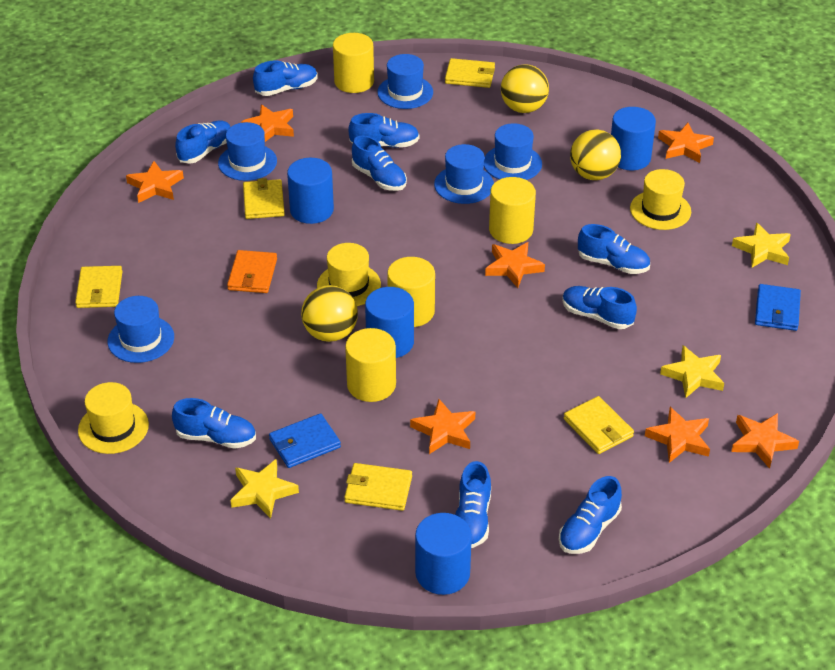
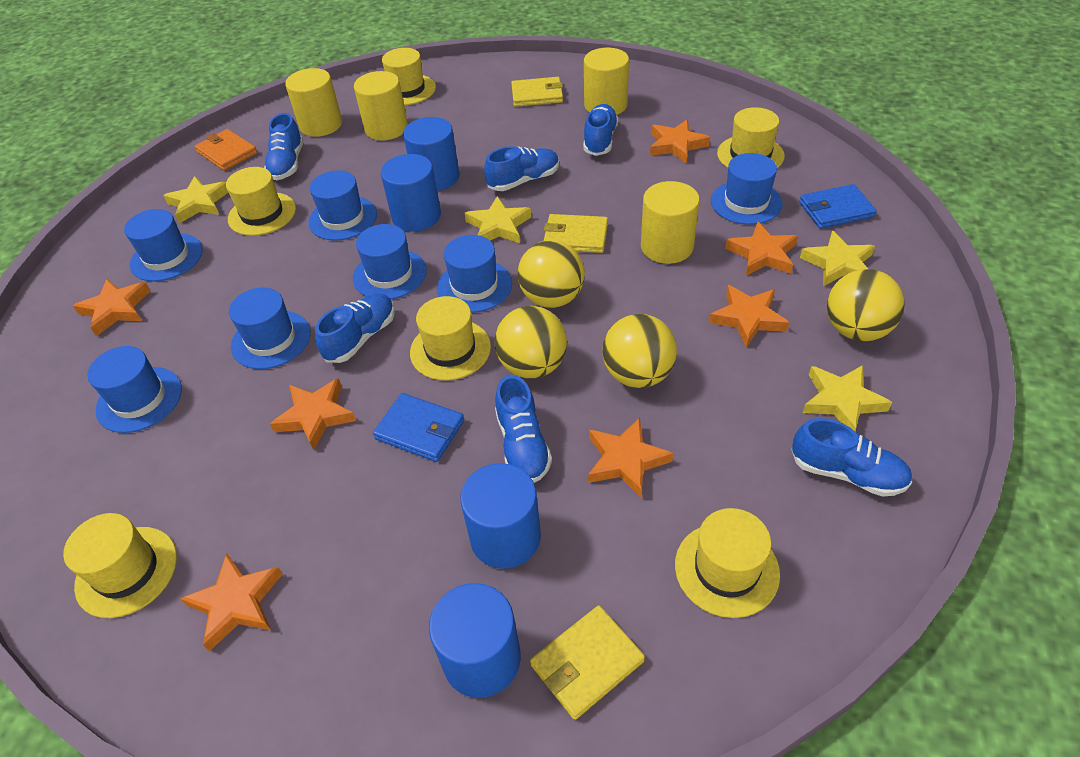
blue hat: 5 -> 7
blue shoe: 9 -> 6
yellow ball: 3 -> 4
yellow hat: 3 -> 6
yellow star: 3 -> 4
yellow wallet: 5 -> 3

